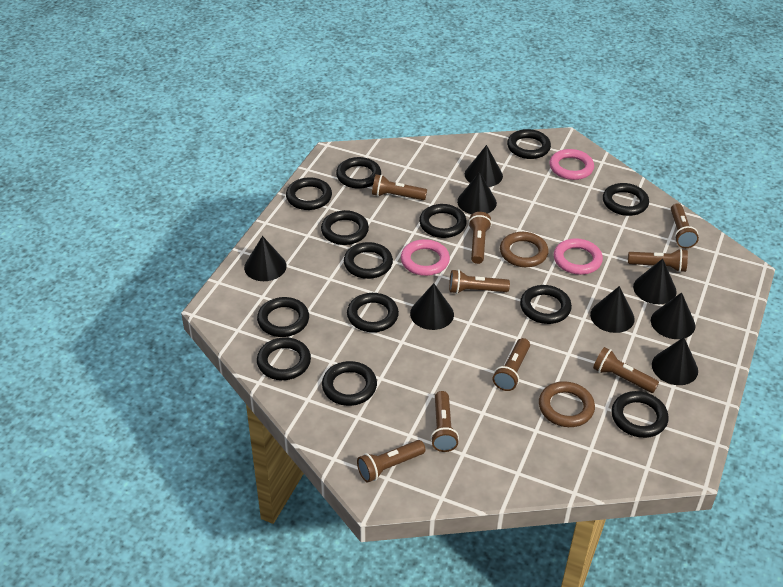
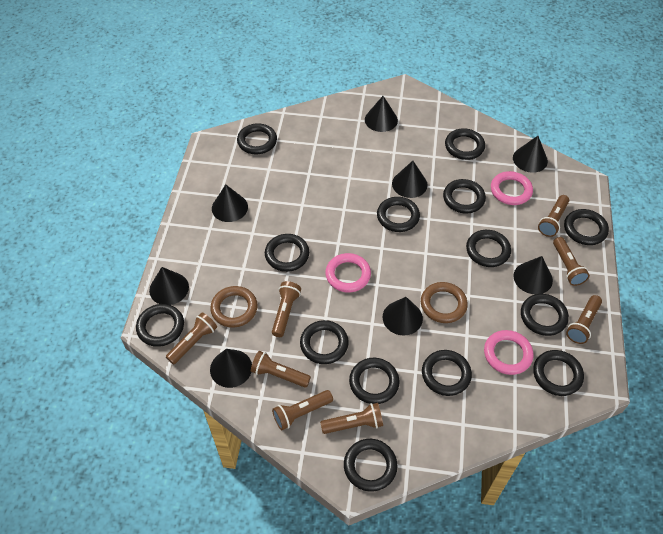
black ring: 13 -> 14
brown flashlight: 9 -> 8

